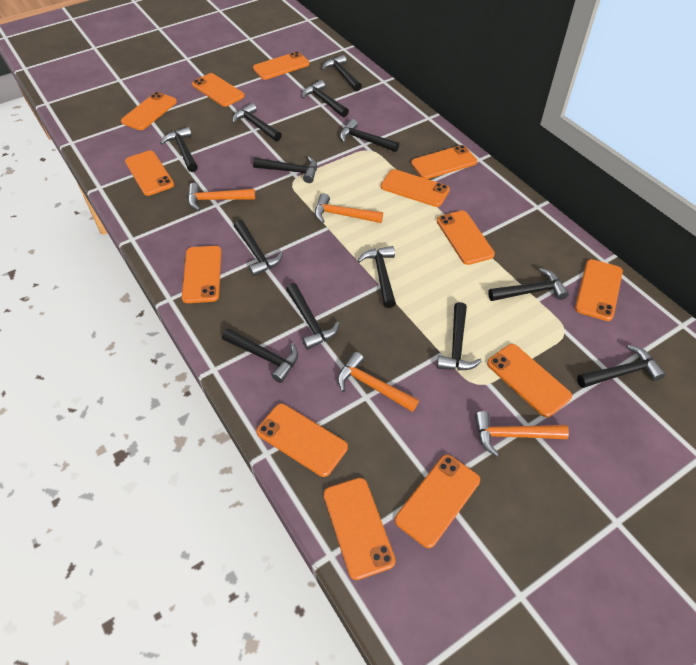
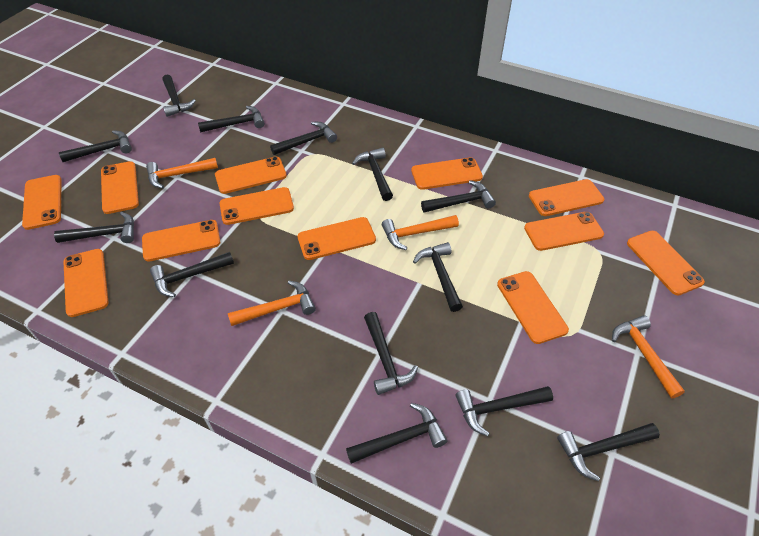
orange phone: 13 -> 12

